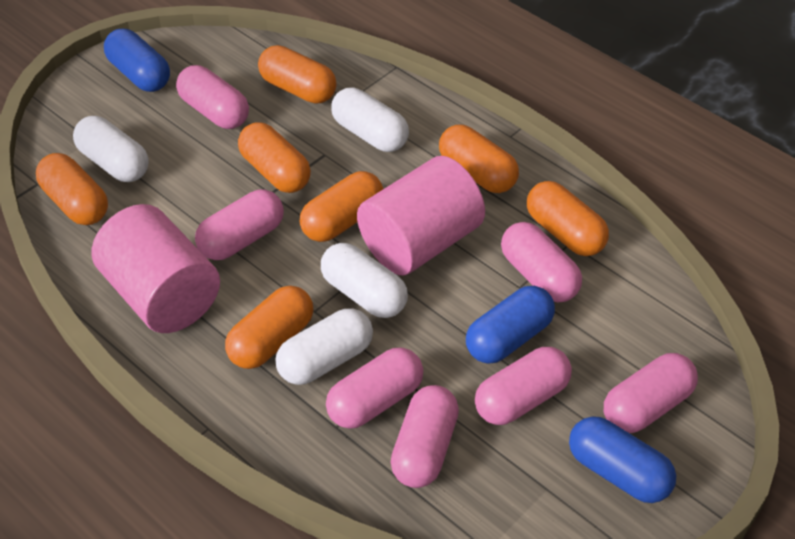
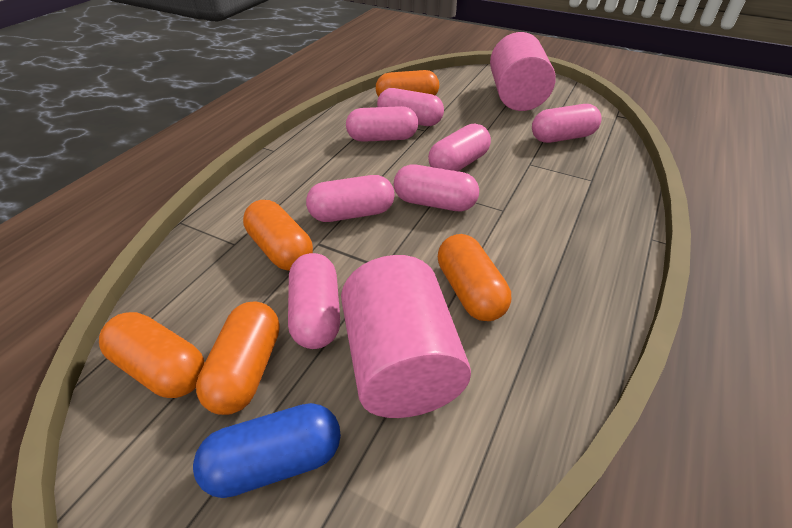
blue capsule: 3 -> 1
orange capsule: 7 -> 5
white capsule: 4 -> 0

